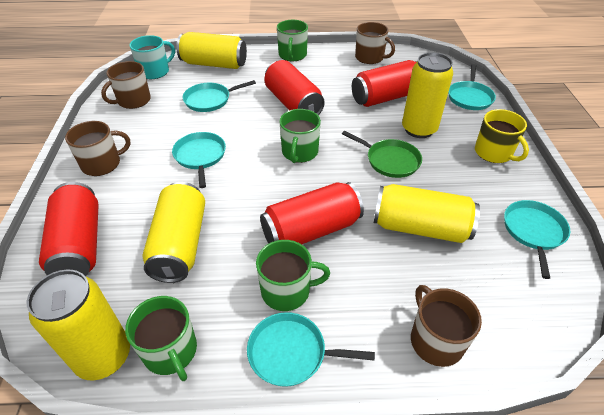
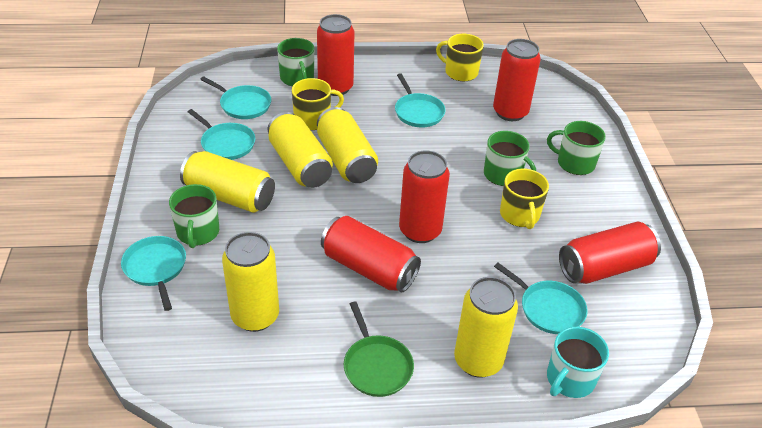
brown mug: 4 -> 0
red can: 4 -> 5
yellow mug: 1 -> 3

